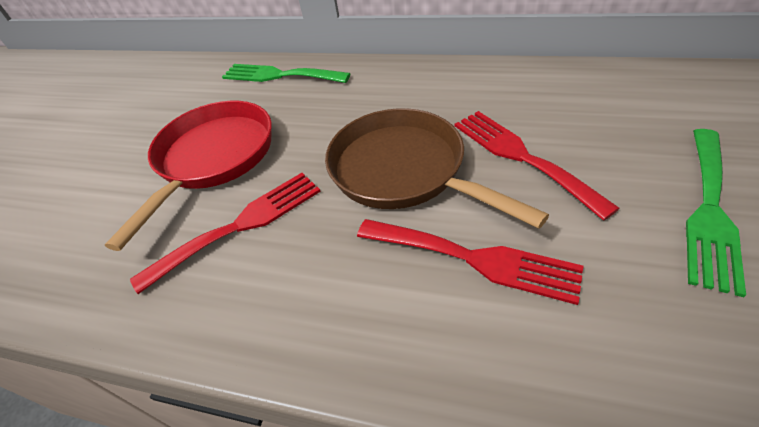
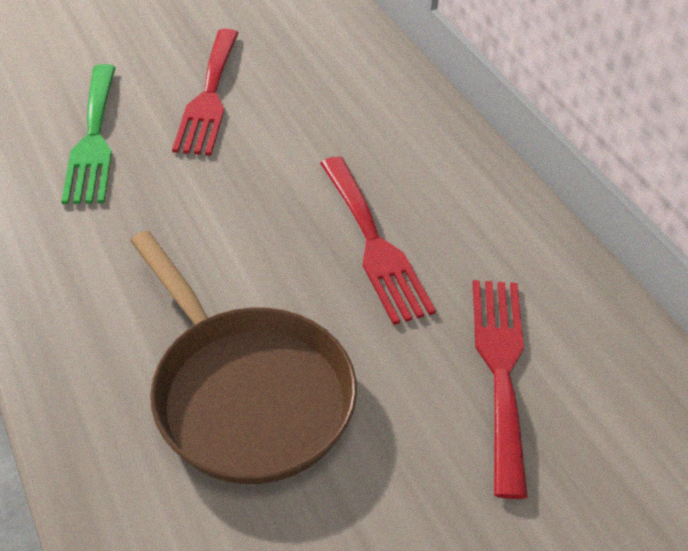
green fork: 2 -> 1
red pan: 1 -> 0

